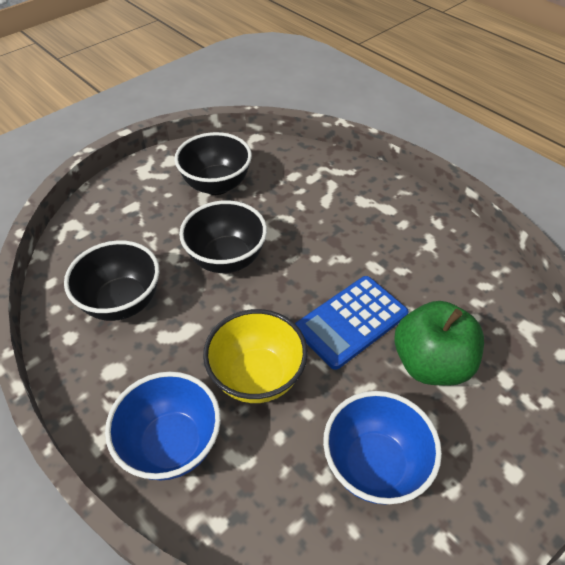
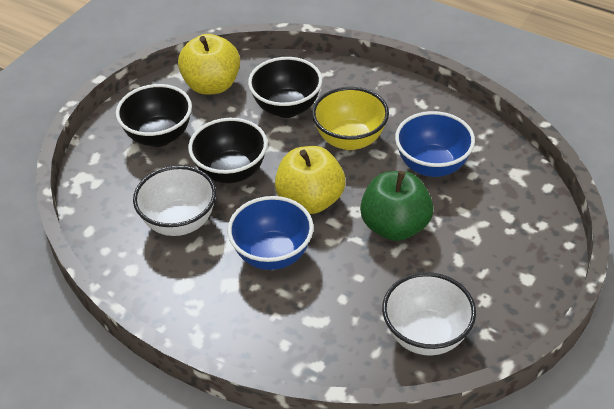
blue calculator: 1 -> 0
white bowl: 0 -> 2
yellow apple: 0 -> 2

